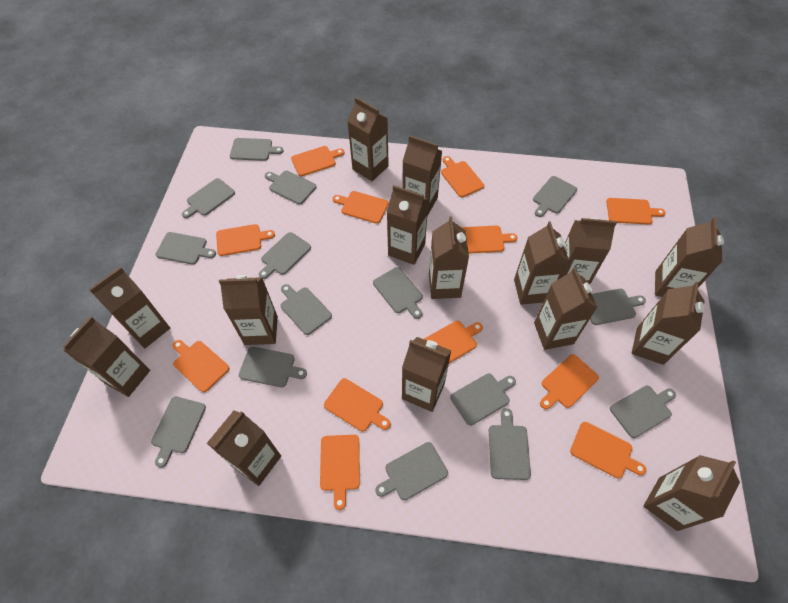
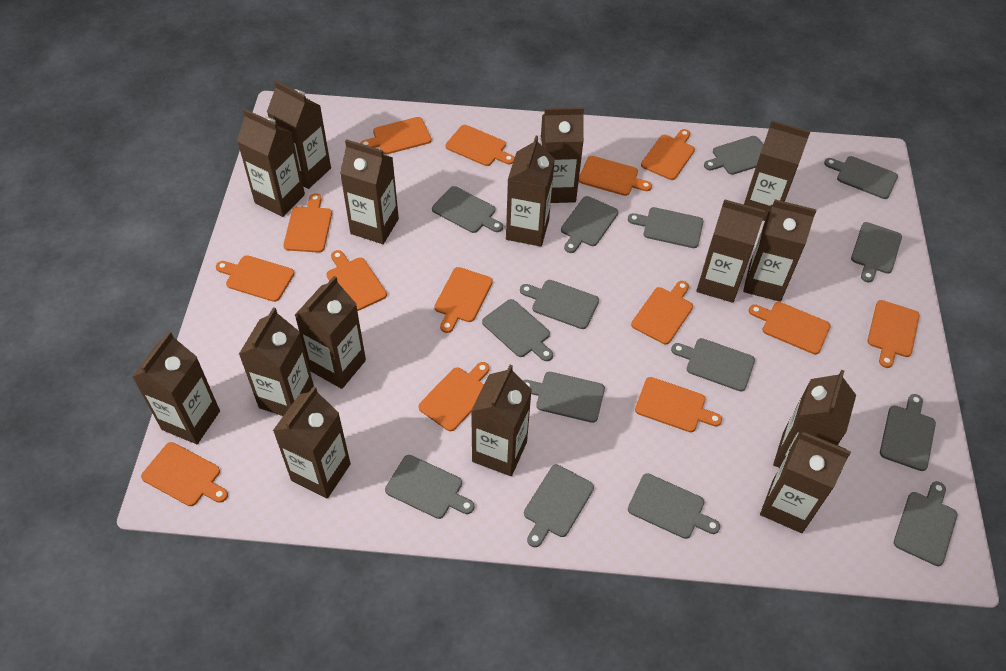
orange cutting board: 12 -> 14

